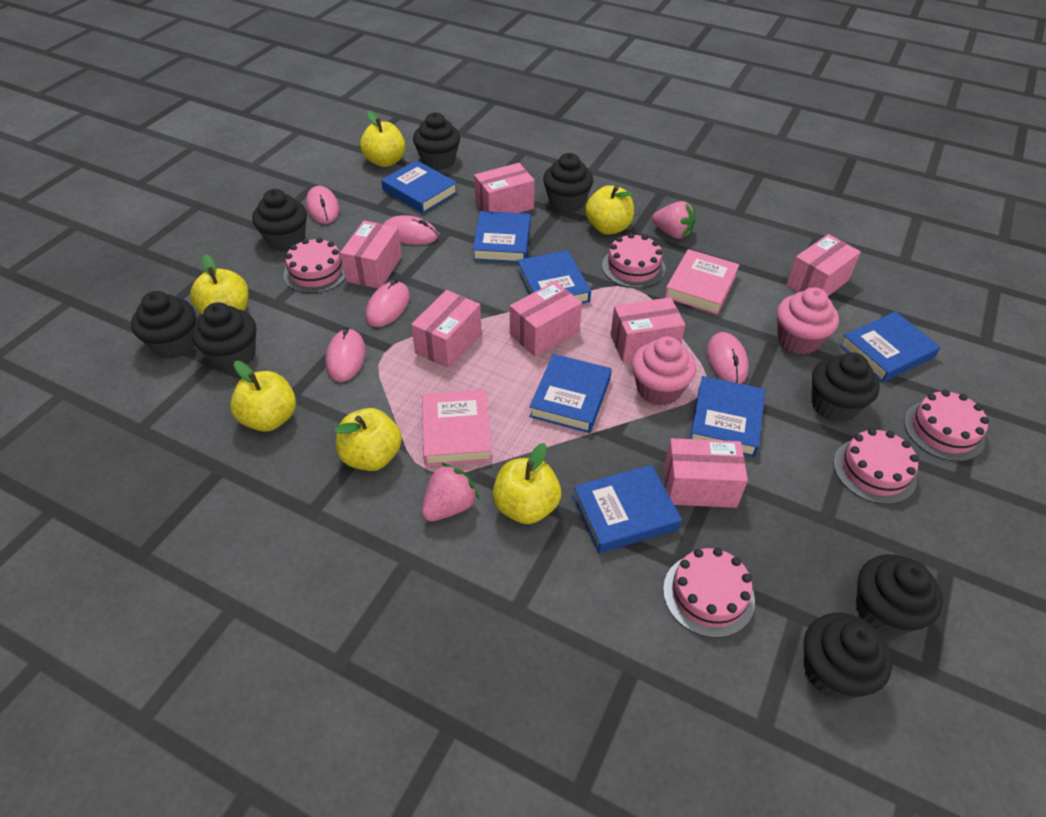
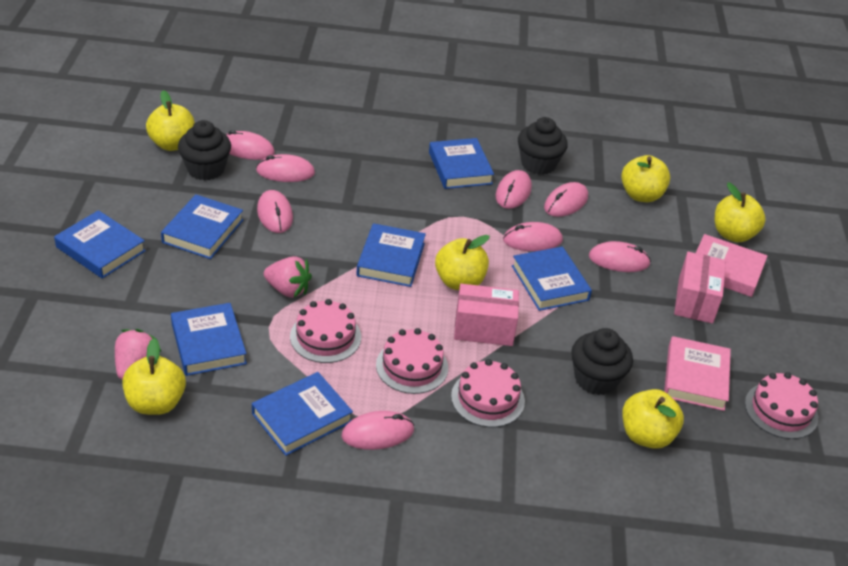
black cupcake: 8 -> 3
pink box: 7 -> 2
pink cake: 5 -> 4
pink cupcake: 2 -> 0
pink mouse: 5 -> 8

